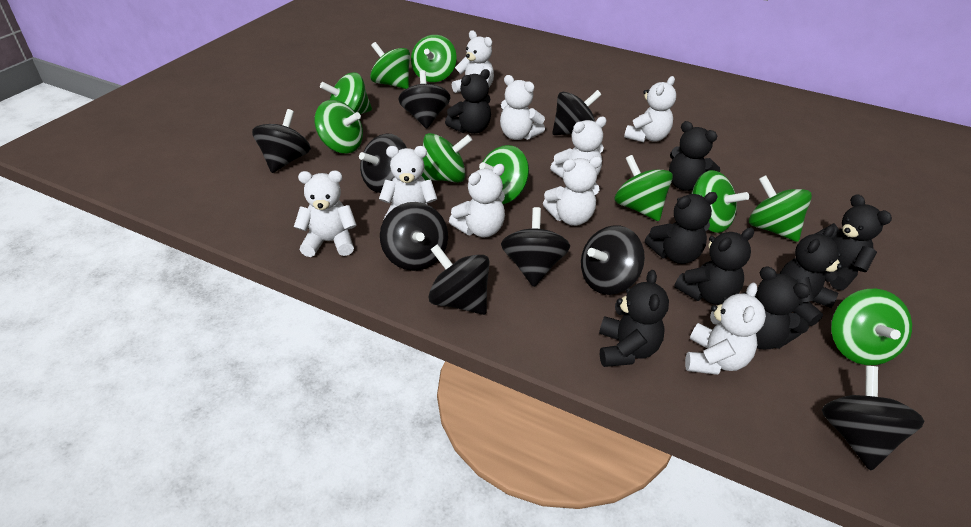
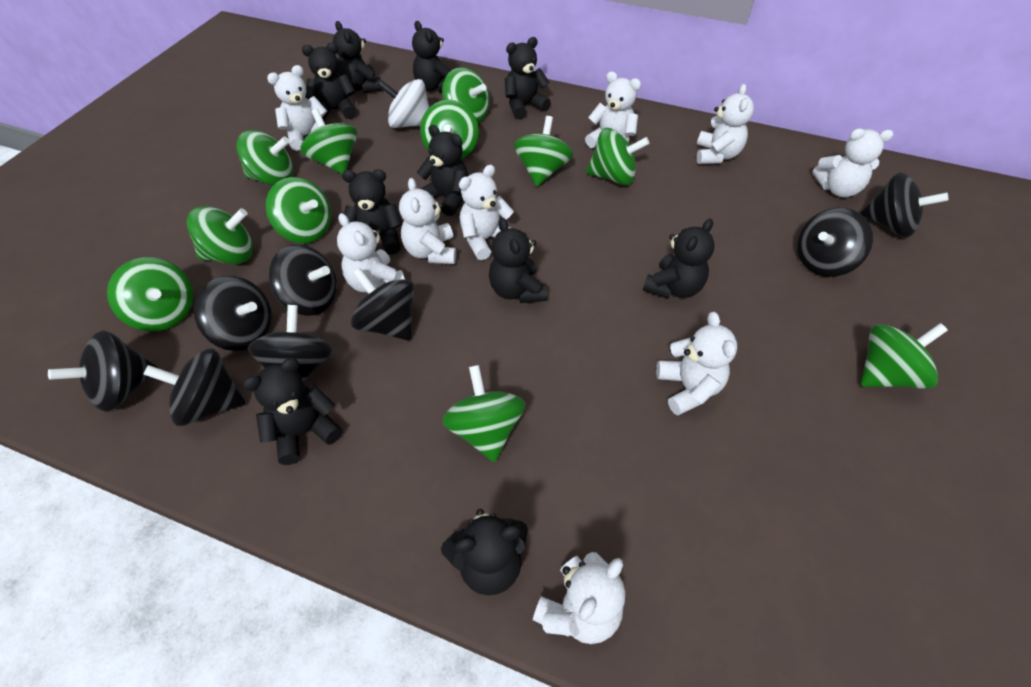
black spinning top: 9 -> 8
black teddy bear: 8 -> 10
green spinning top: 10 -> 11
white spinning top: 0 -> 1

